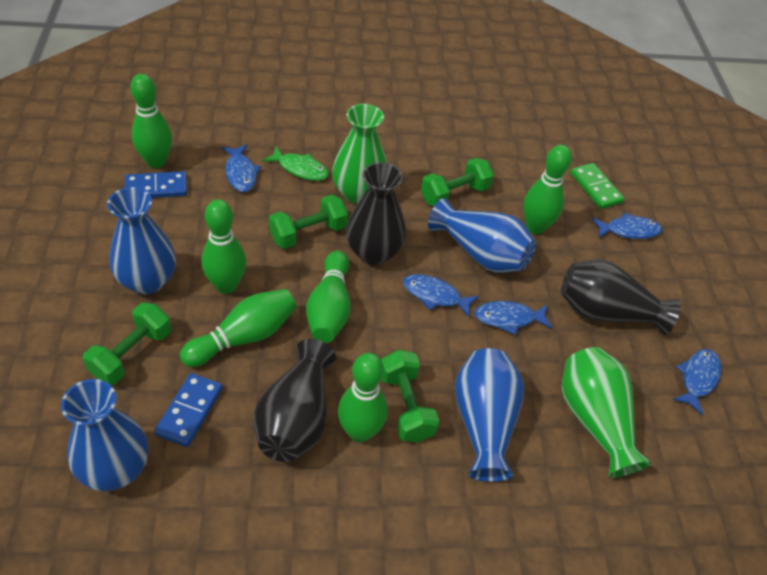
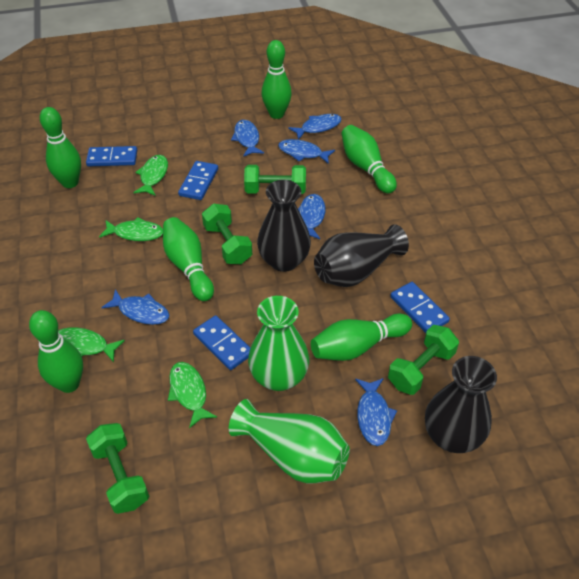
blue domino: 2 -> 4
blue fish: 5 -> 6
blue vase: 4 -> 0
green domino: 1 -> 0
green fish: 1 -> 4

